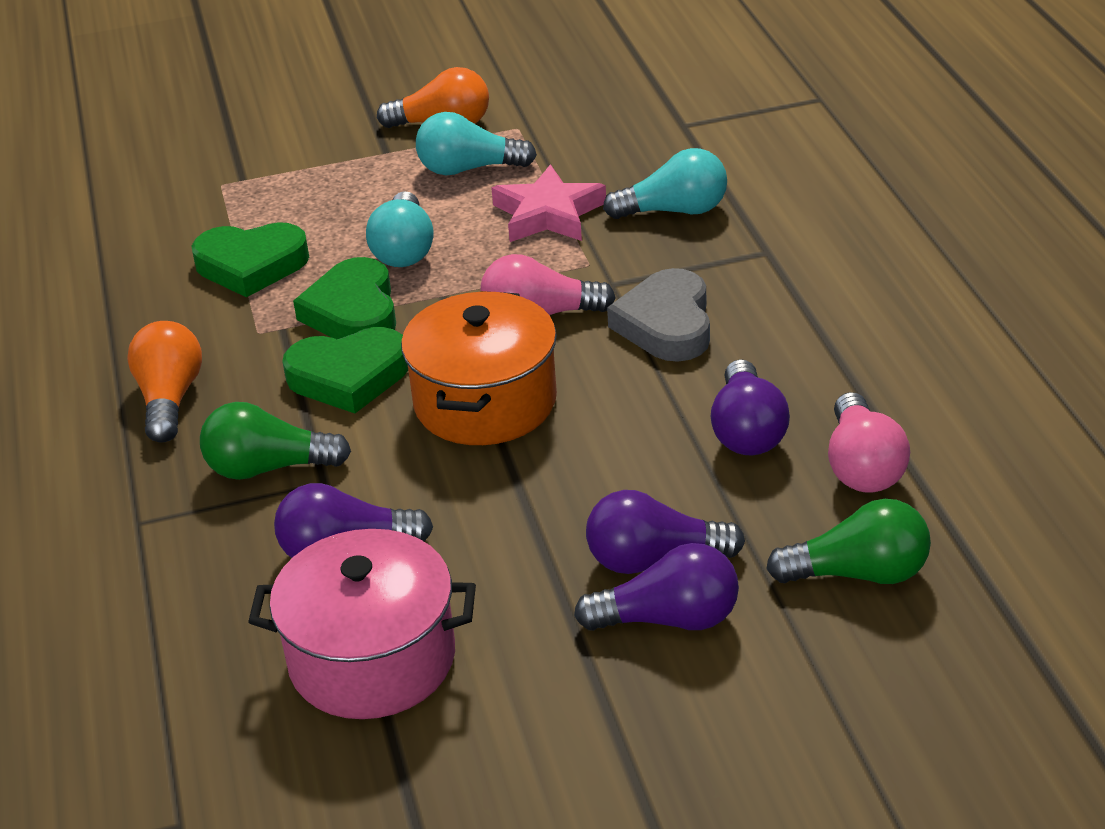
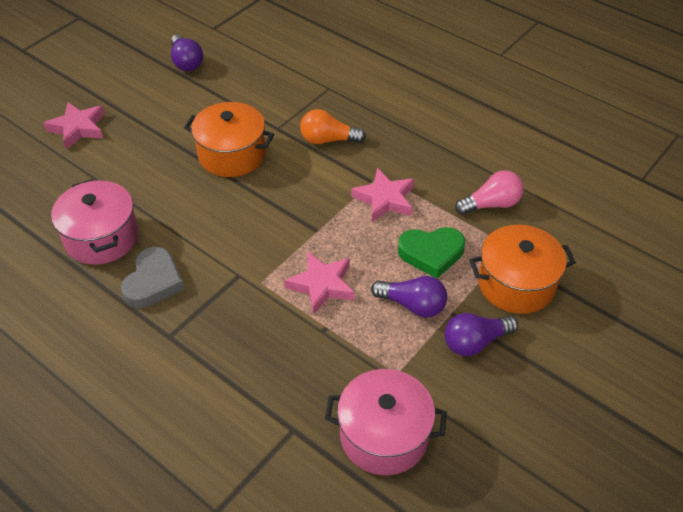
green heart: 3 -> 1
green light bulb: 2 -> 0
orange light bulb: 2 -> 1
orange pot: 1 -> 2
pink light bulb: 2 -> 1
pink pot: 1 -> 2
pink star: 1 -> 3
purple light bulb: 4 -> 3
turquoise light bulb: 3 -> 0

